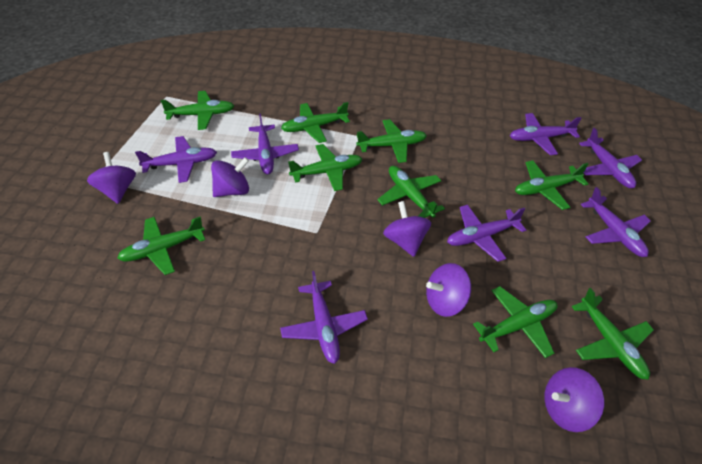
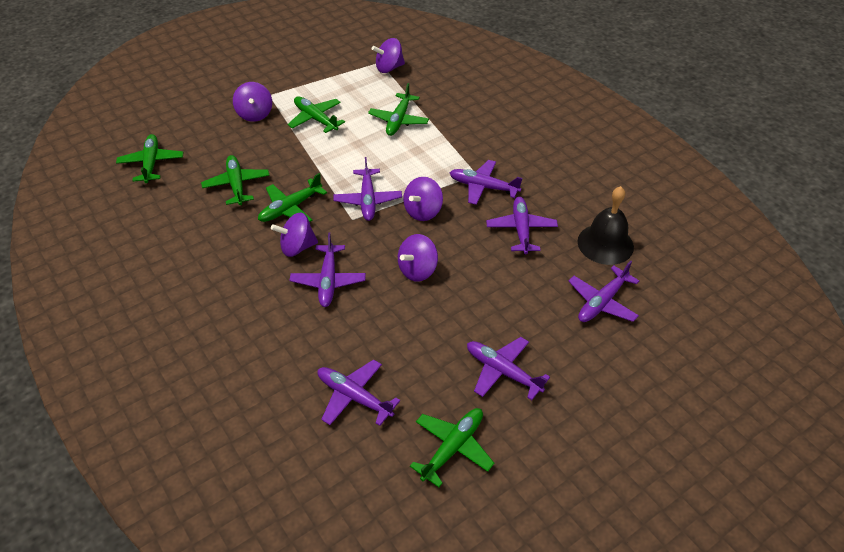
black bell: 0 -> 1
green plane: 9 -> 6

